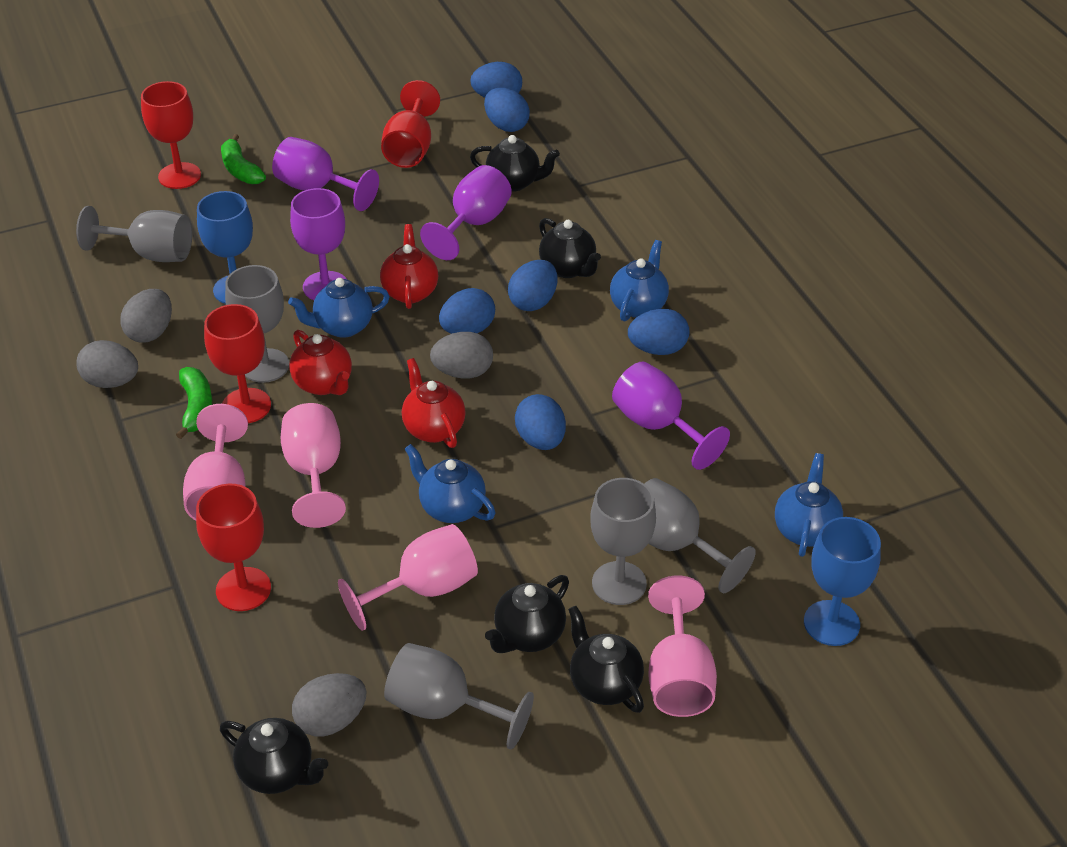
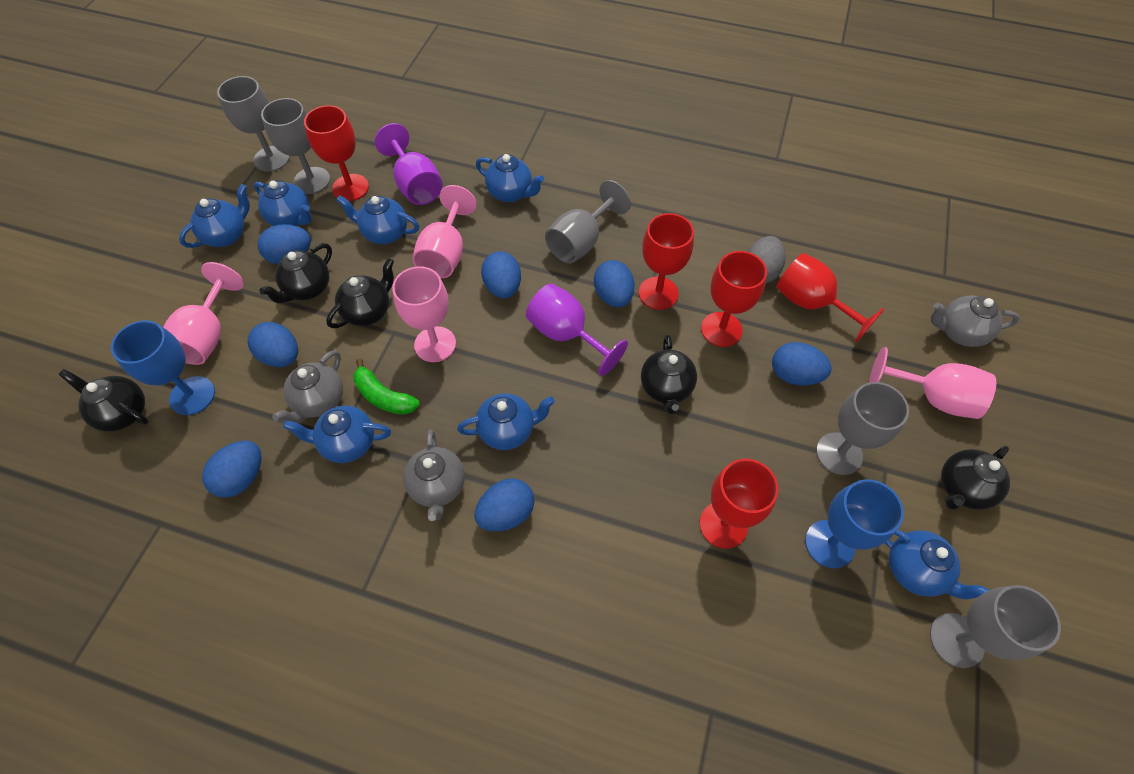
blue egg: 6 -> 7
blue teapot: 4 -> 7
green banana: 2 -> 1
grey egg: 4 -> 1
grey teapot: 0 -> 3
purple goblet: 4 -> 2
red goblet: 4 -> 5
red teapot: 3 -> 0

